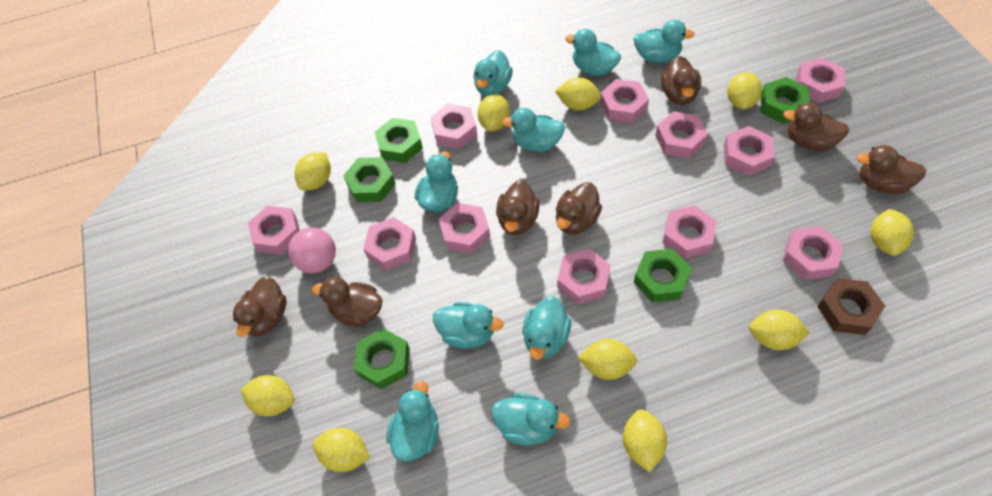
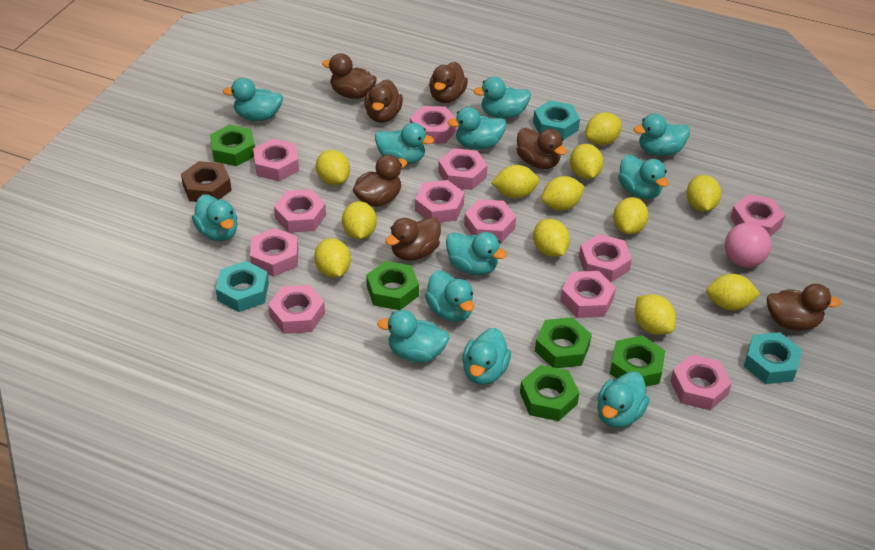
pink nut: 11 -> 12
turquoise duck: 9 -> 12
turquoise nut: 0 -> 3
yellow lemon: 10 -> 12

